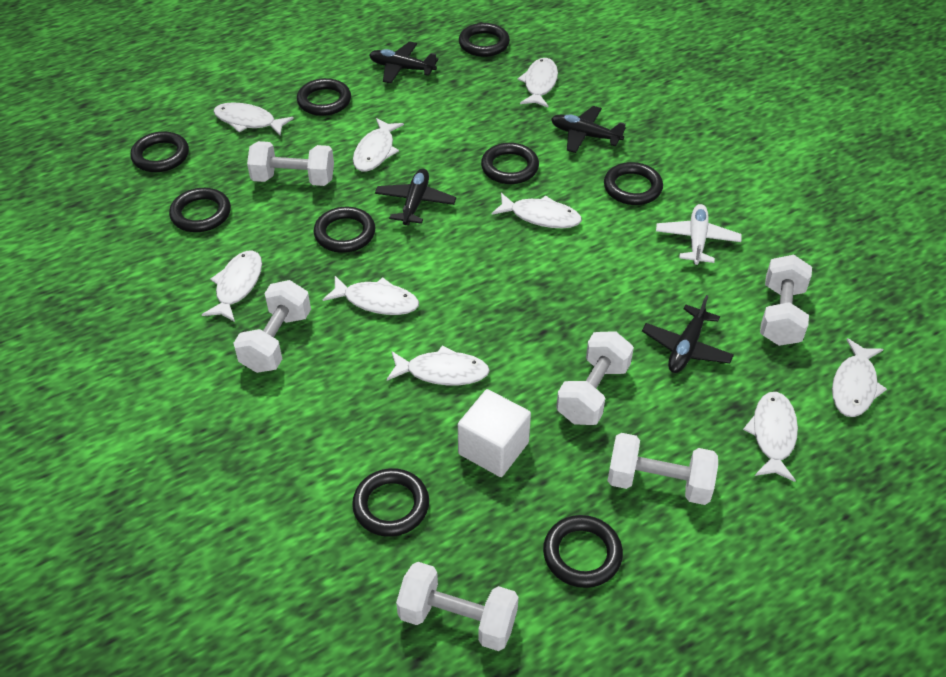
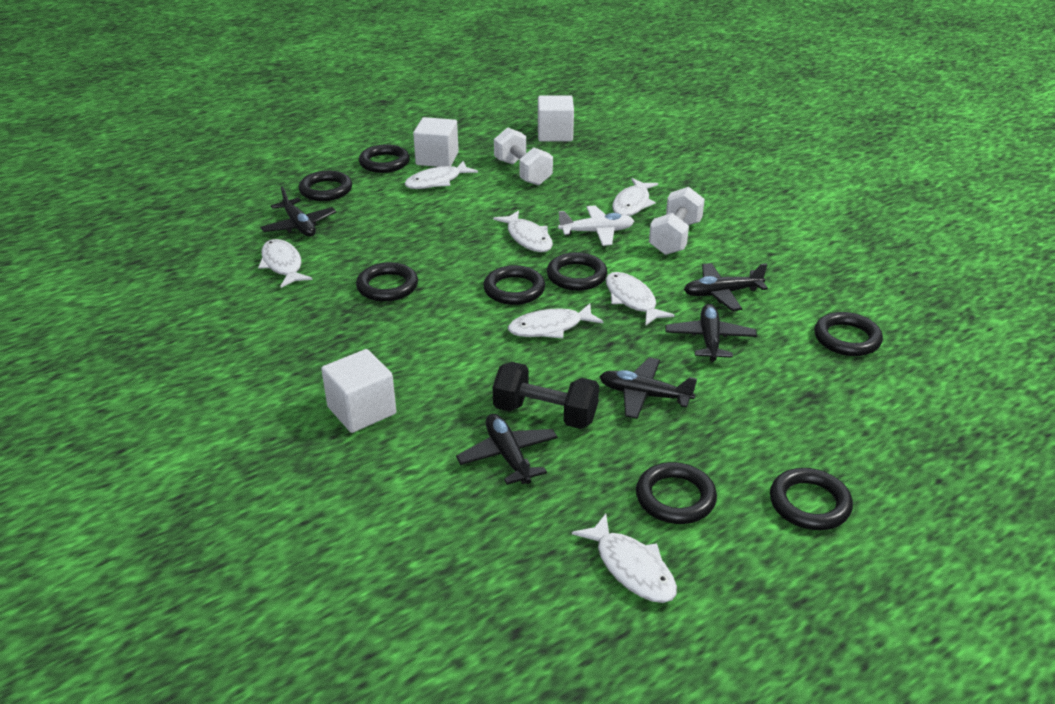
black dumbbell: 0 -> 1
black plane: 4 -> 5
black ring: 9 -> 8
white cube: 1 -> 3
white dumbbell: 6 -> 2
white fish: 9 -> 7

